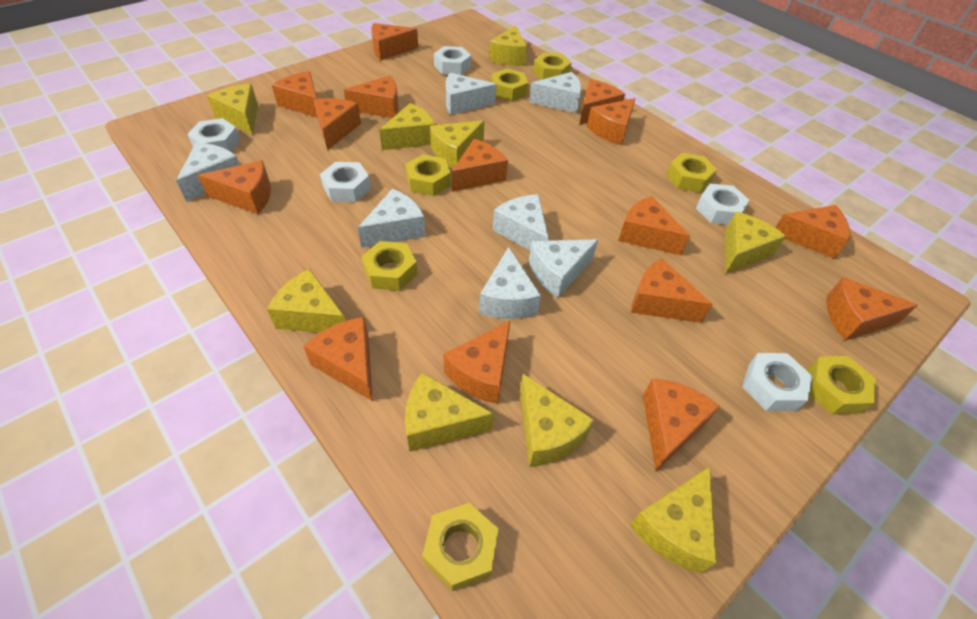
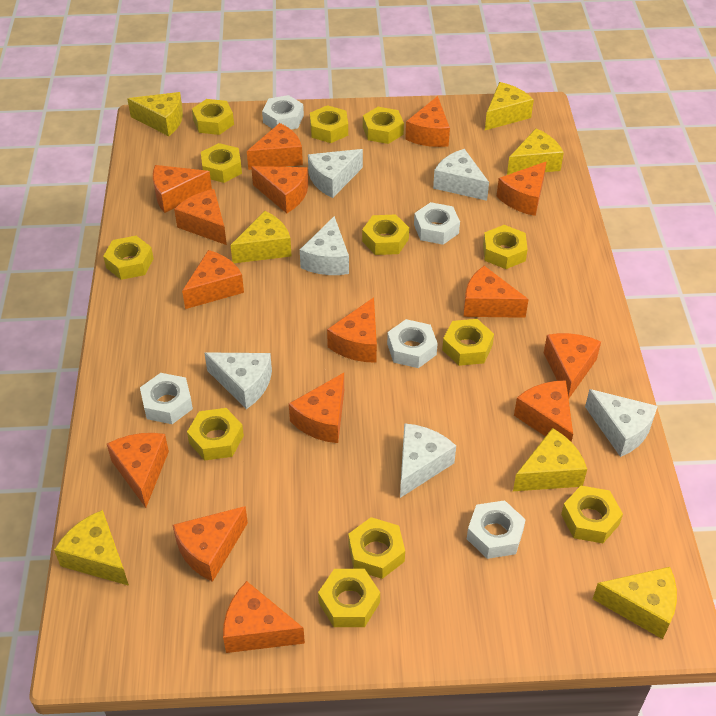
white cheese: 7 -> 6
yellow cheese: 9 -> 7
yellow nut: 7 -> 12

